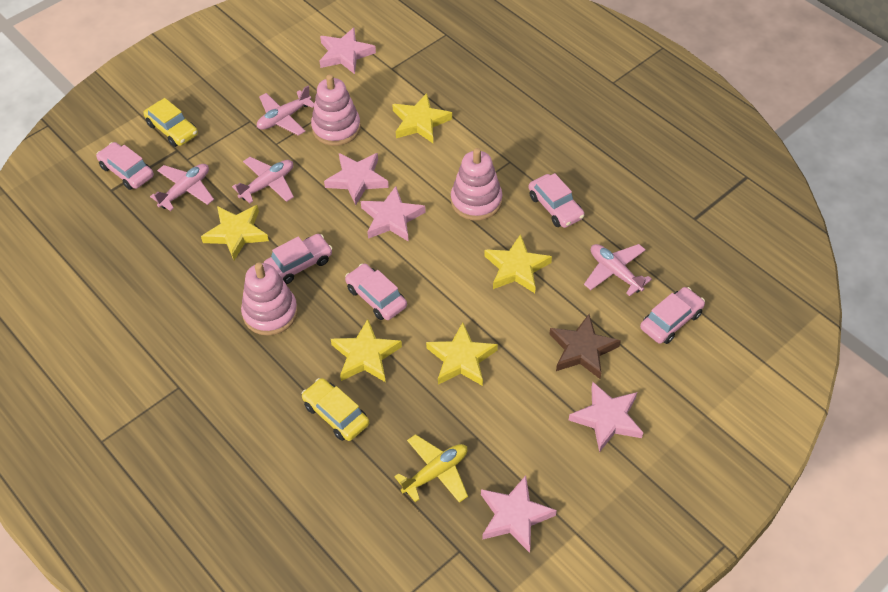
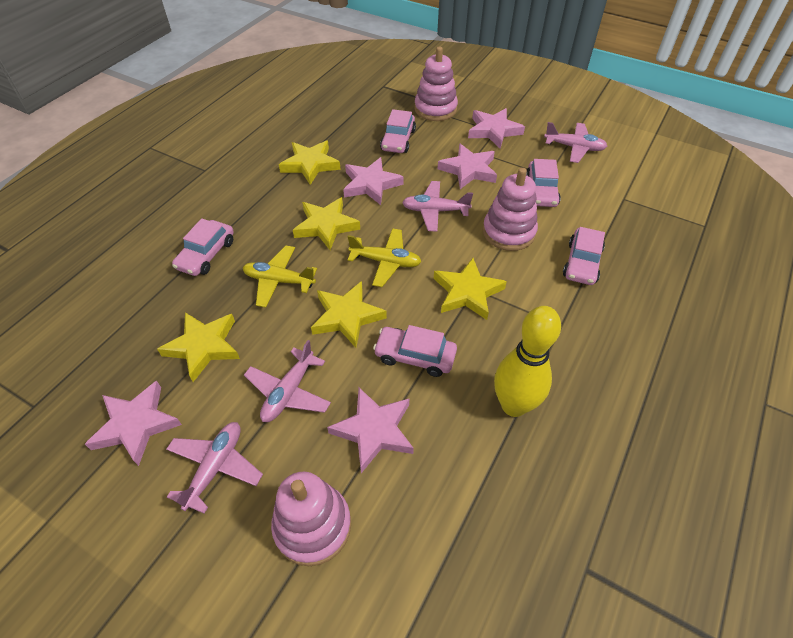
brown star: 1 -> 0
yellow bowling pin: 0 -> 1
yellow car: 2 -> 0
yellow plane: 1 -> 2

